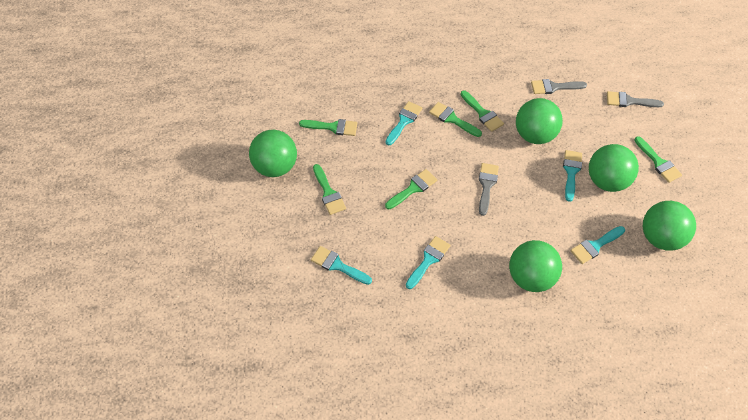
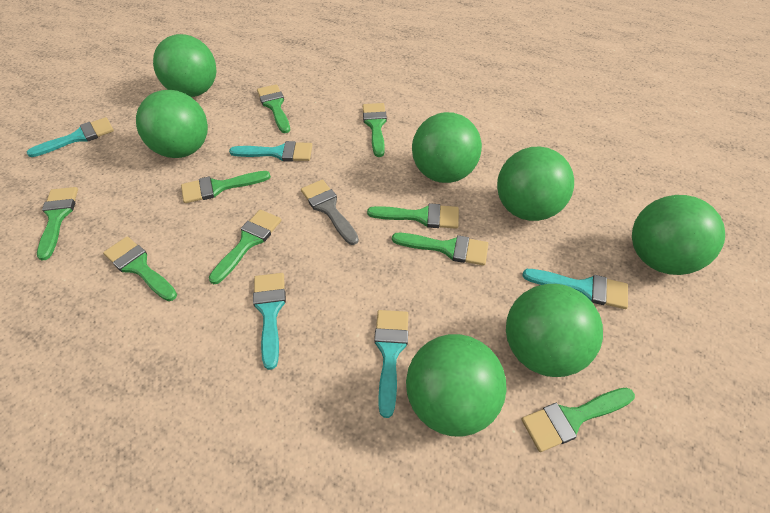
green ball: 5 -> 7
green brush: 6 -> 9
grey brush: 3 -> 1

